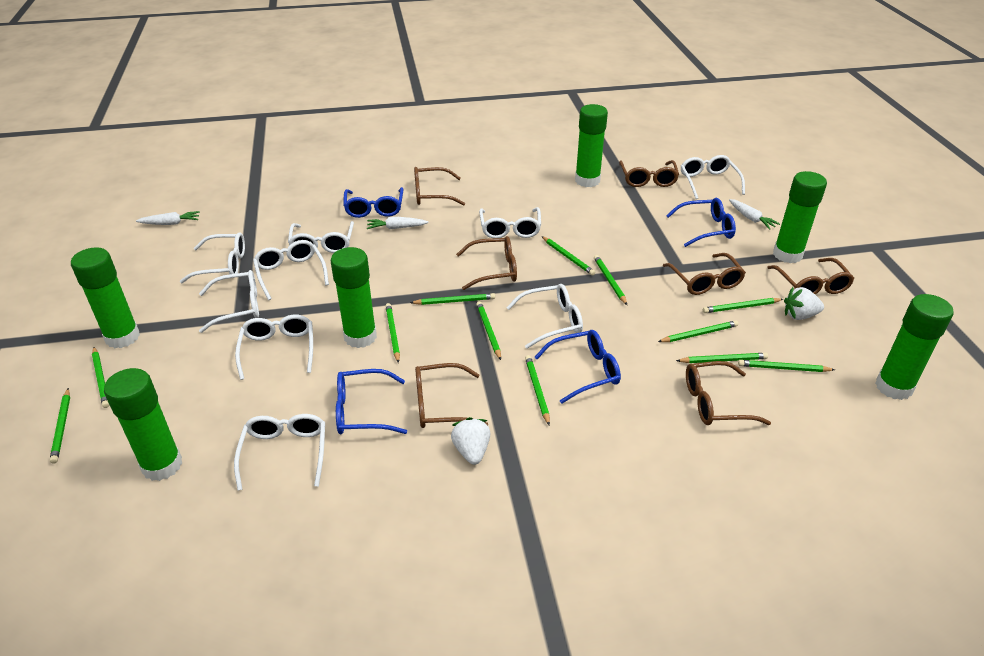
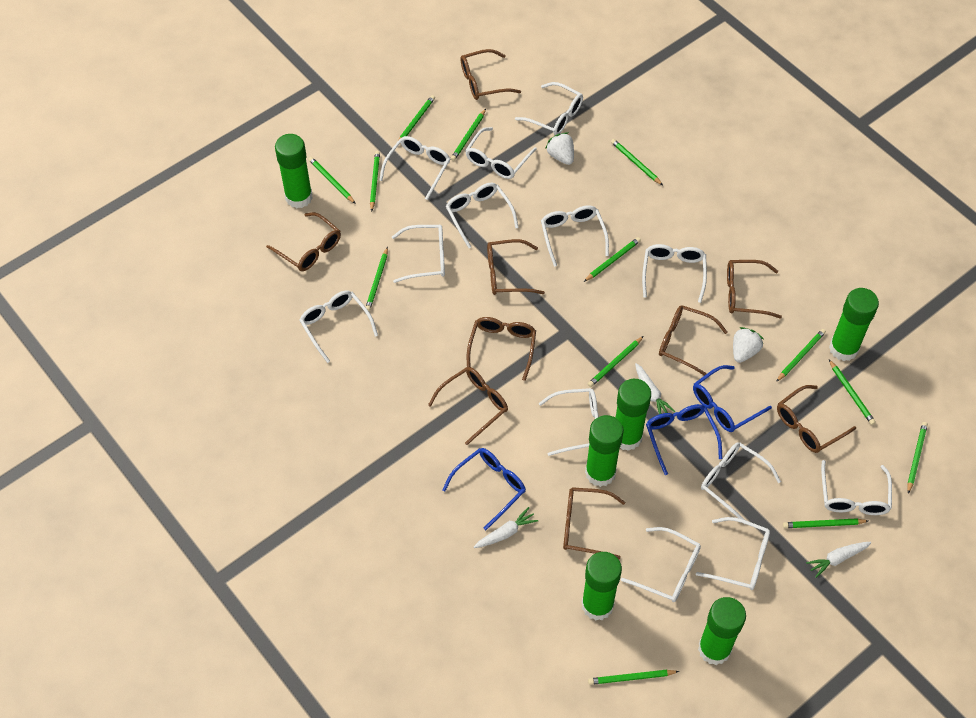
blue glasses: 4 -> 3
brown glasses: 7 -> 9
green pencil: 12 -> 13
white glasses: 9 -> 13

